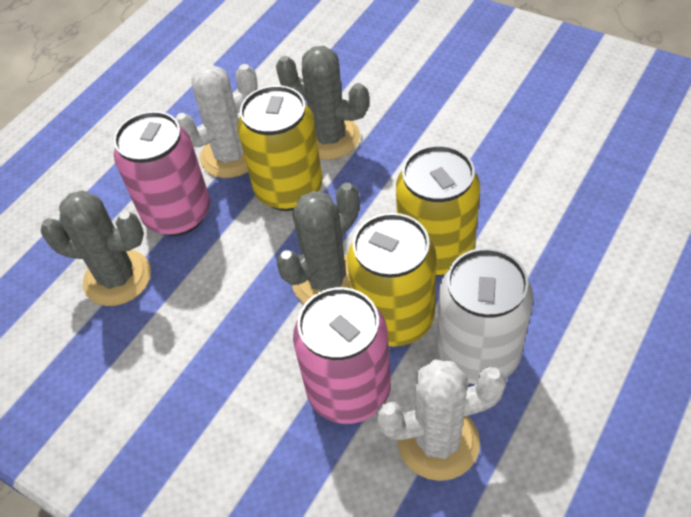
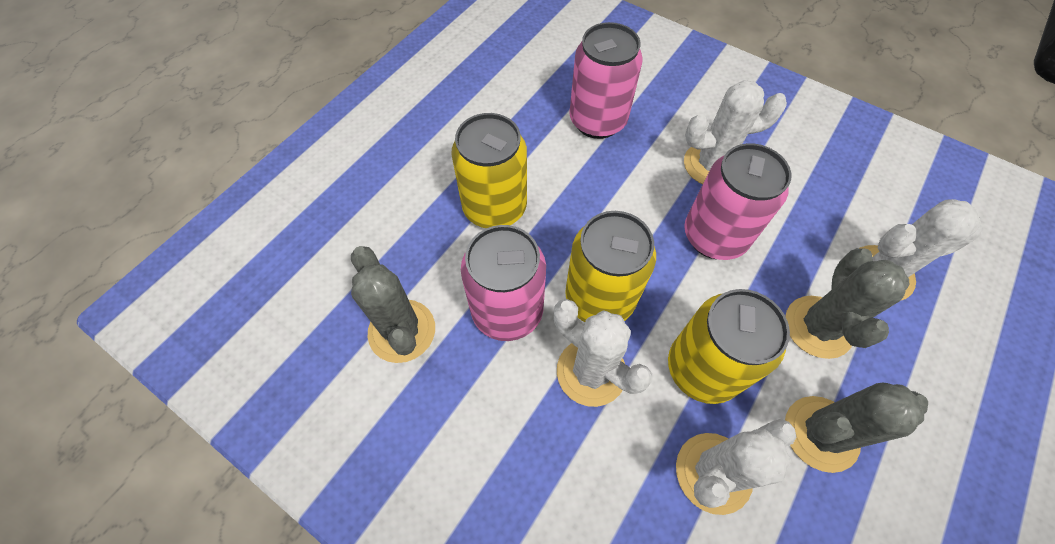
pink can: 2 -> 3
white cactus: 2 -> 4
white can: 1 -> 0

